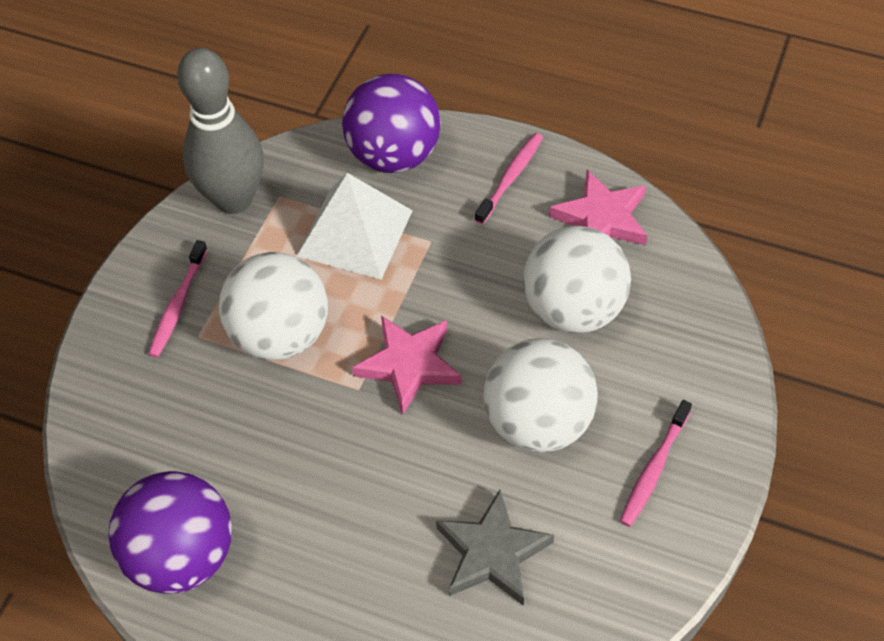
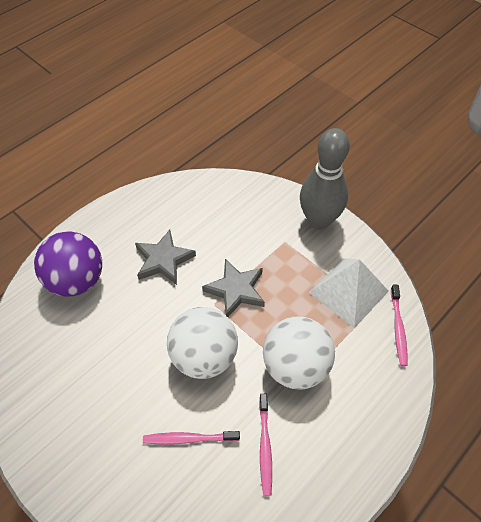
grey star: 1 -> 2
pink star: 2 -> 0
purple ball: 2 -> 1
white ball: 3 -> 2

